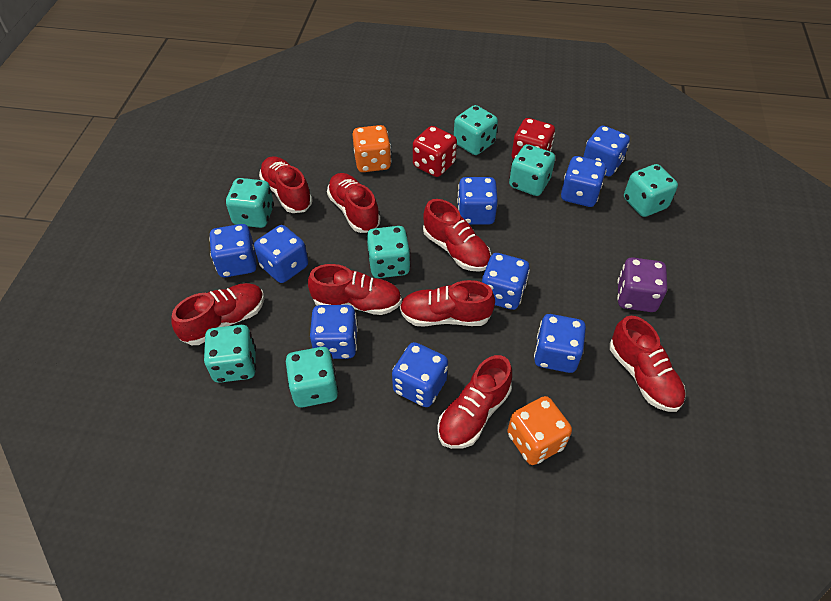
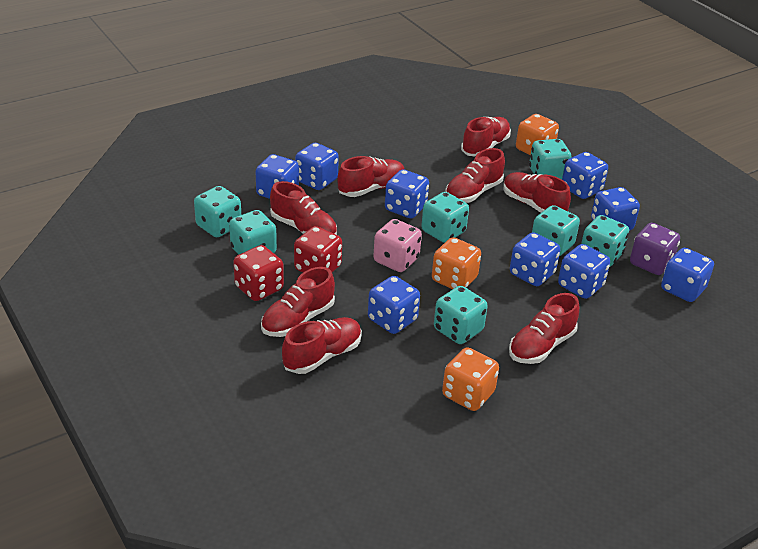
orange dice: 2 -> 3
pink dice: 0 -> 1

